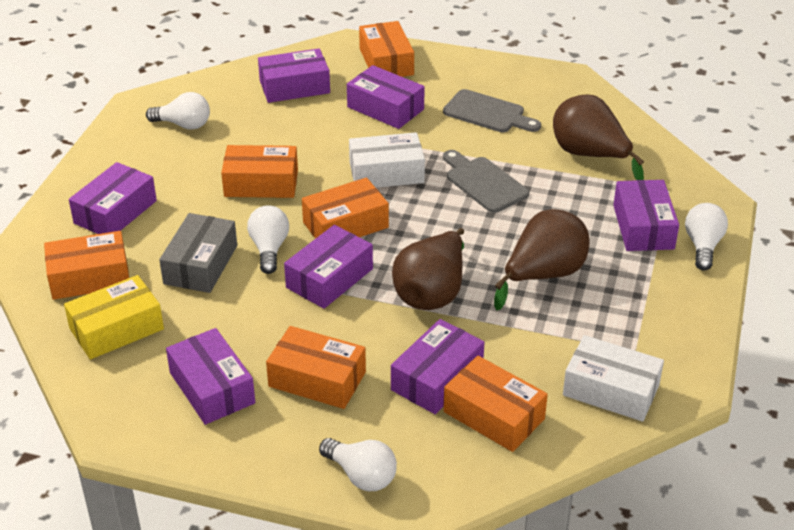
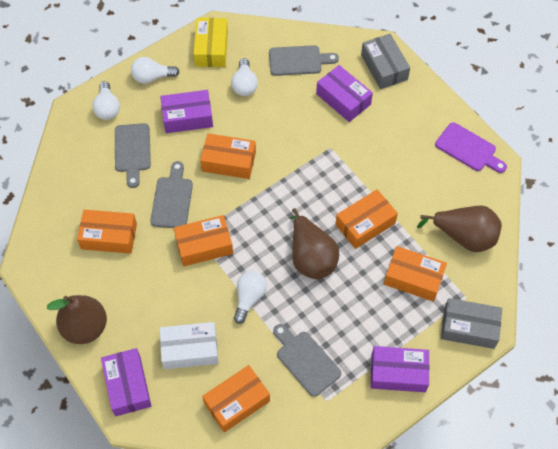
grey box: 1 -> 2
grey cutting board: 2 -> 4
purple box: 7 -> 4
purple cutting board: 0 -> 1
white box: 2 -> 1

